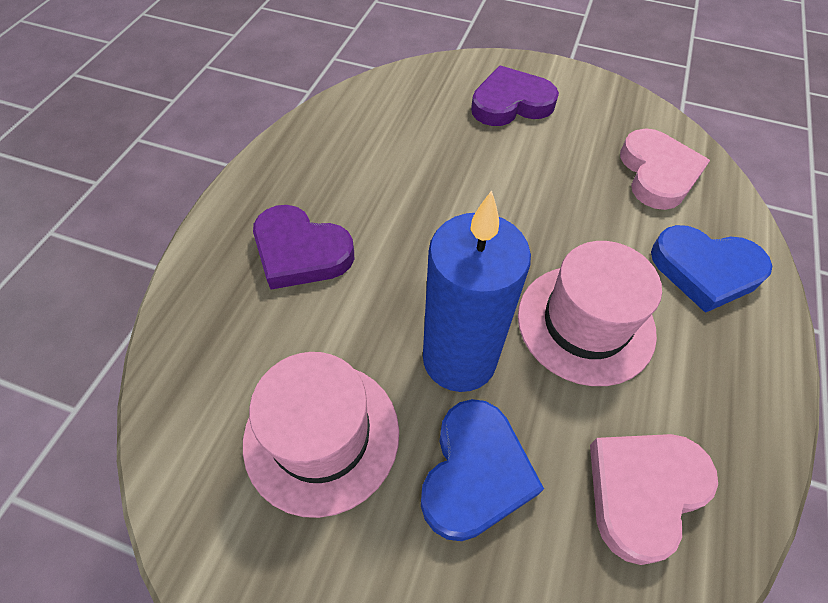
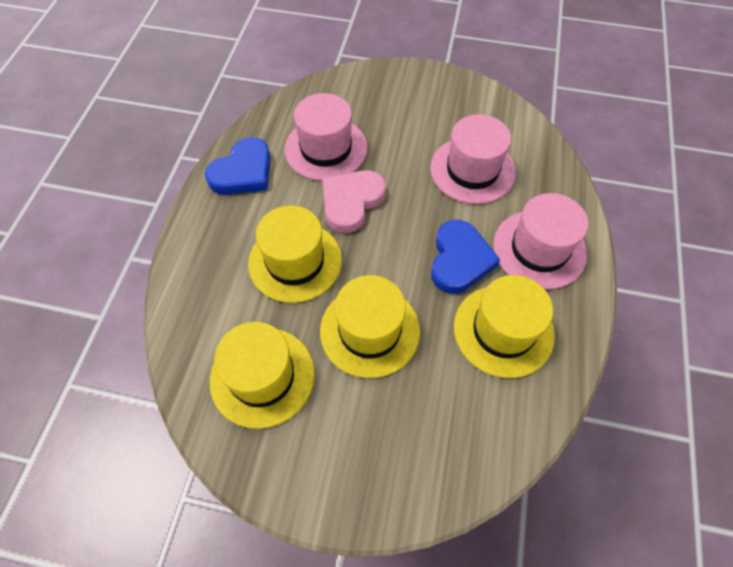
blue candle: 1 -> 0
pink hat: 2 -> 3
pink heart: 2 -> 1
purple heart: 2 -> 0
yellow hat: 0 -> 4

